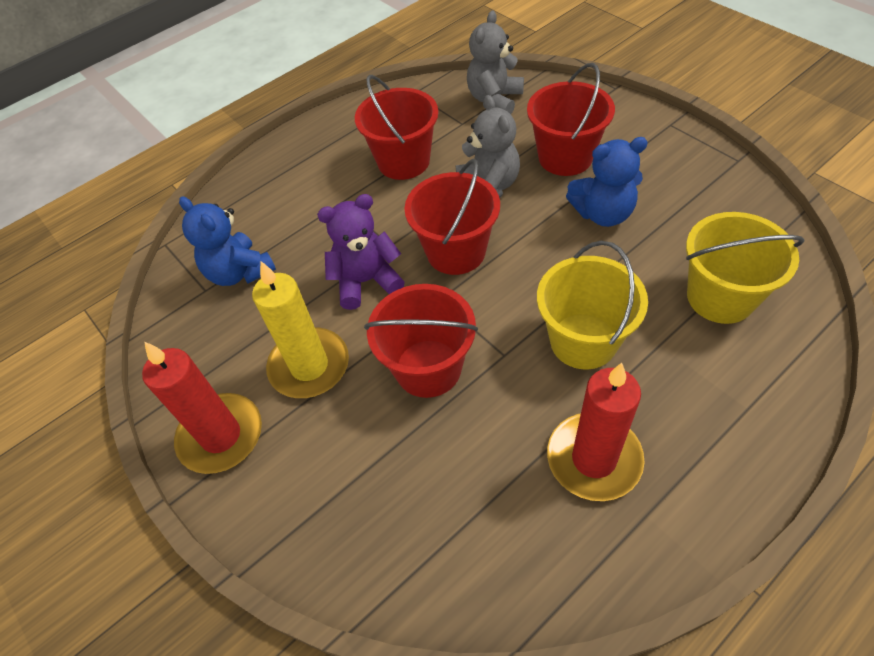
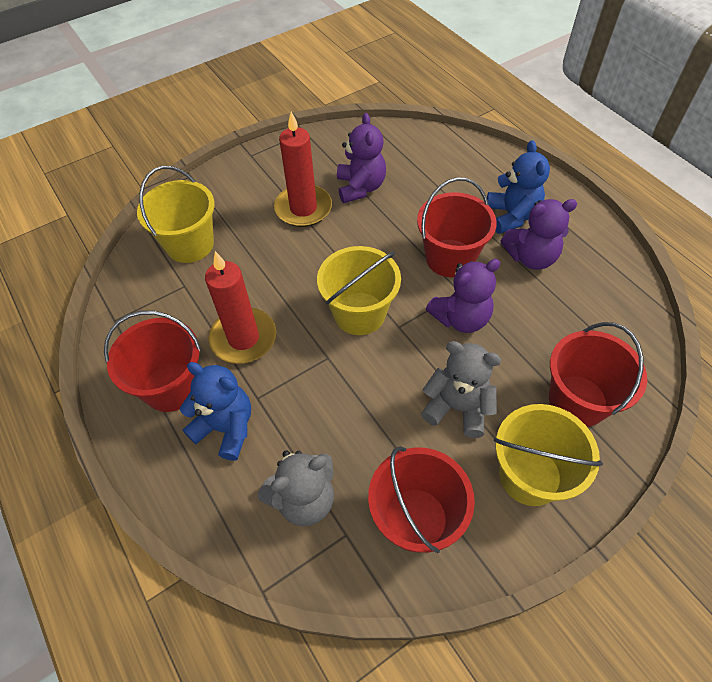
purple teddy bear: 1 -> 3
yellow bucket: 2 -> 3
yellow candle: 1 -> 0

